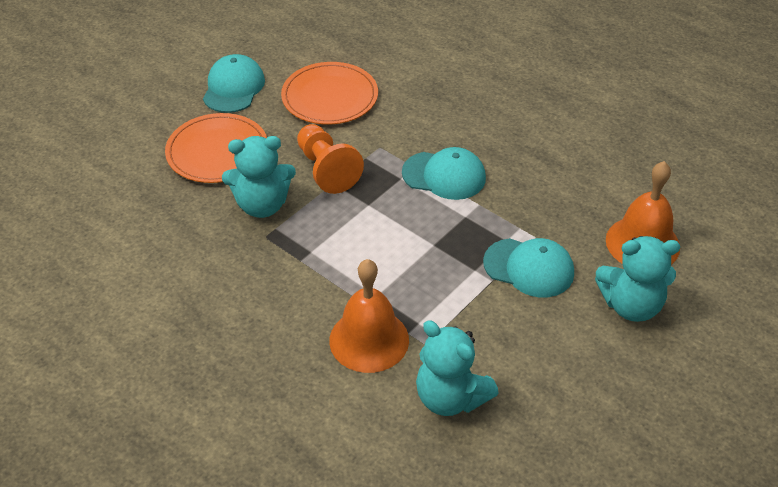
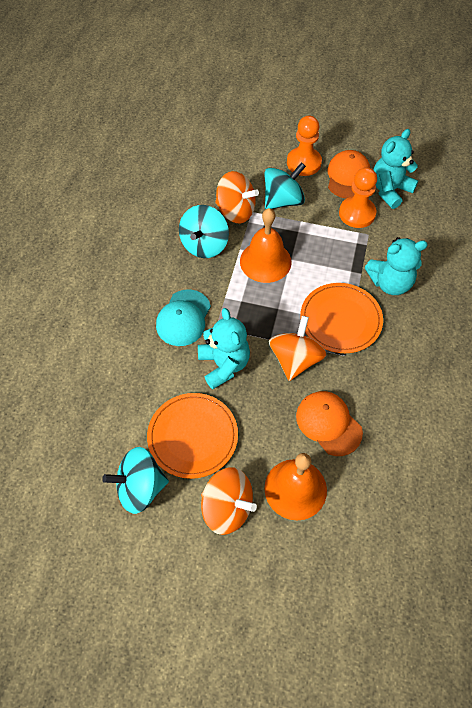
orange cap: 0 -> 2
orange pawn: 1 -> 2
orange spinning top: 0 -> 3
turquoise cap: 3 -> 1
turquoise spinning top: 0 -> 3

